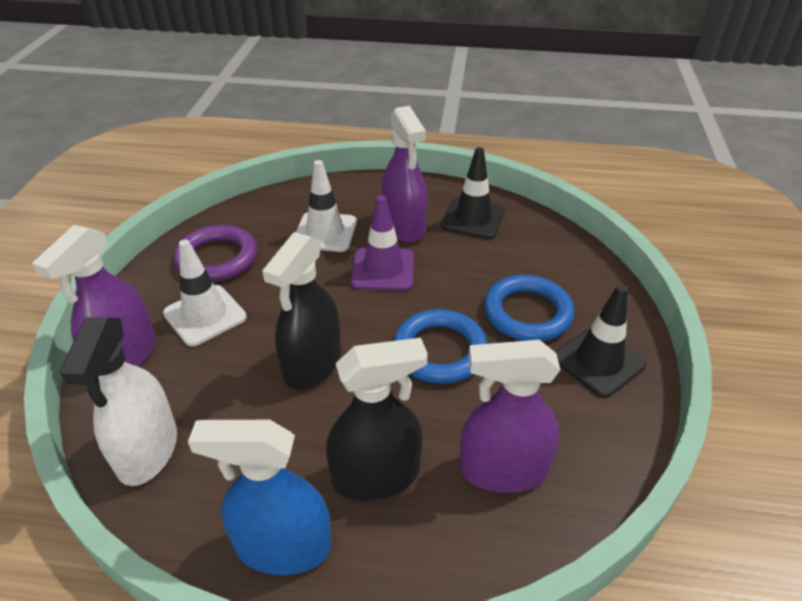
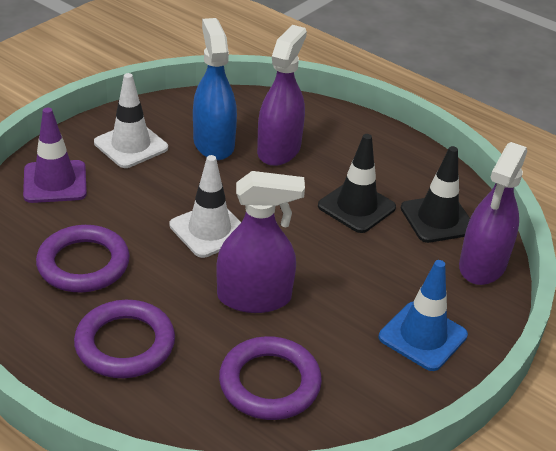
black spray bottle: 2 -> 0
blue ring: 2 -> 0
blue traffic cone: 0 -> 1
purple ring: 1 -> 3
white spray bottle: 1 -> 0

